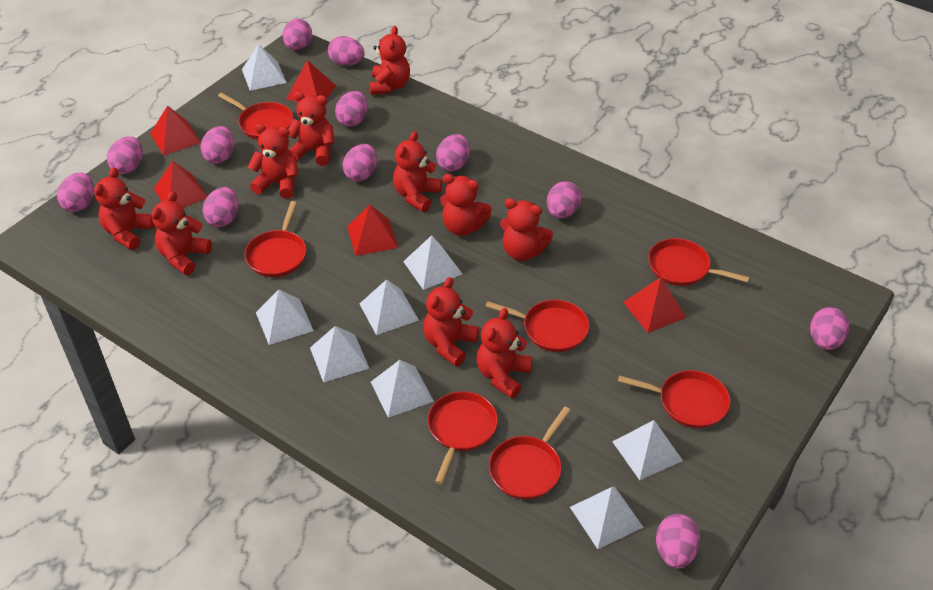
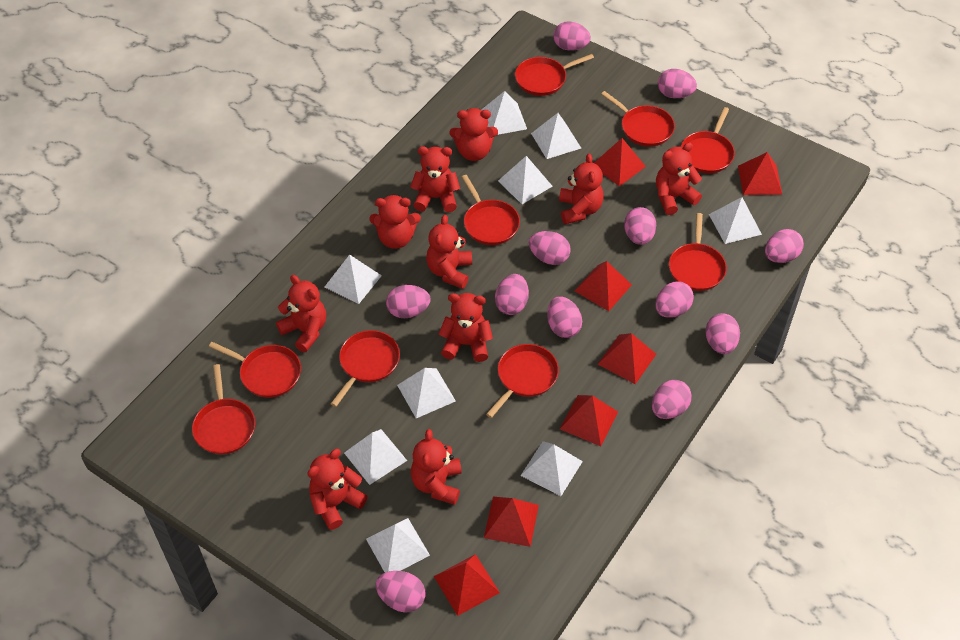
red pan: 7 -> 9
red pyramid: 5 -> 7
white pyramid: 8 -> 9

